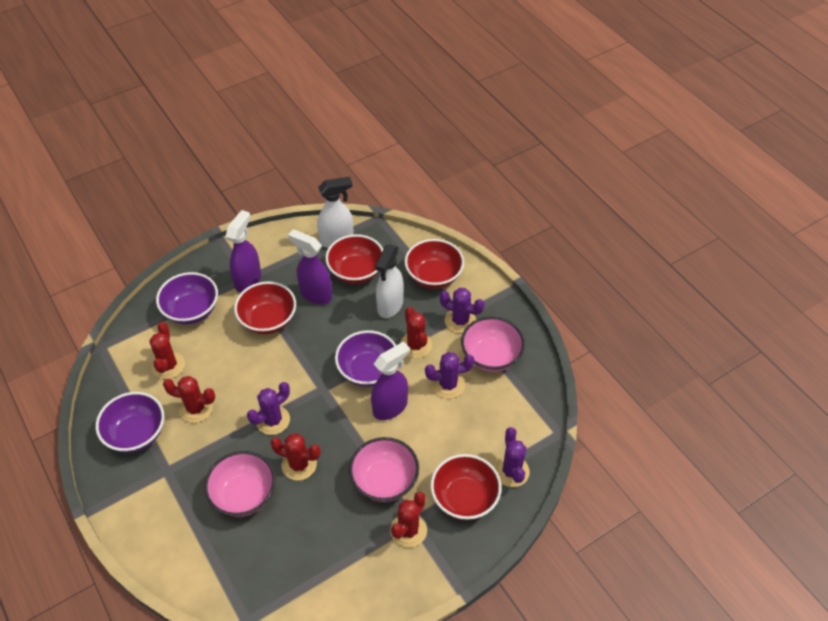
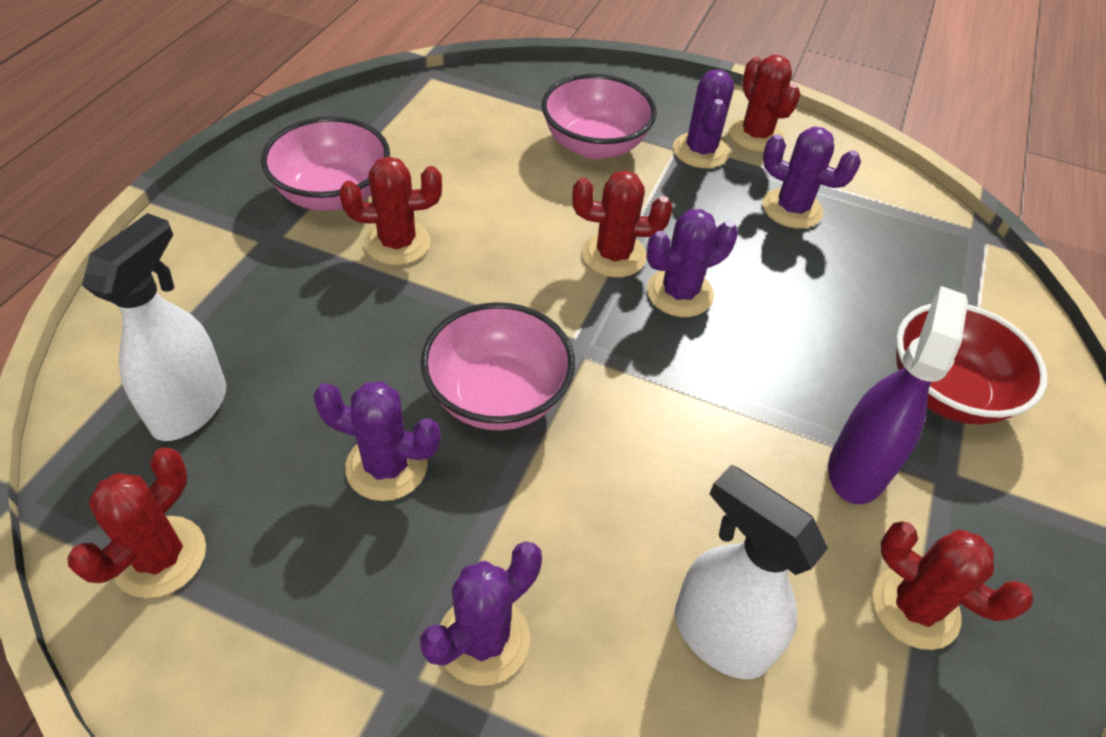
purple bowl: 3 -> 0
purple cactus: 4 -> 5
purple spray bottle: 3 -> 1
red bowl: 4 -> 1

